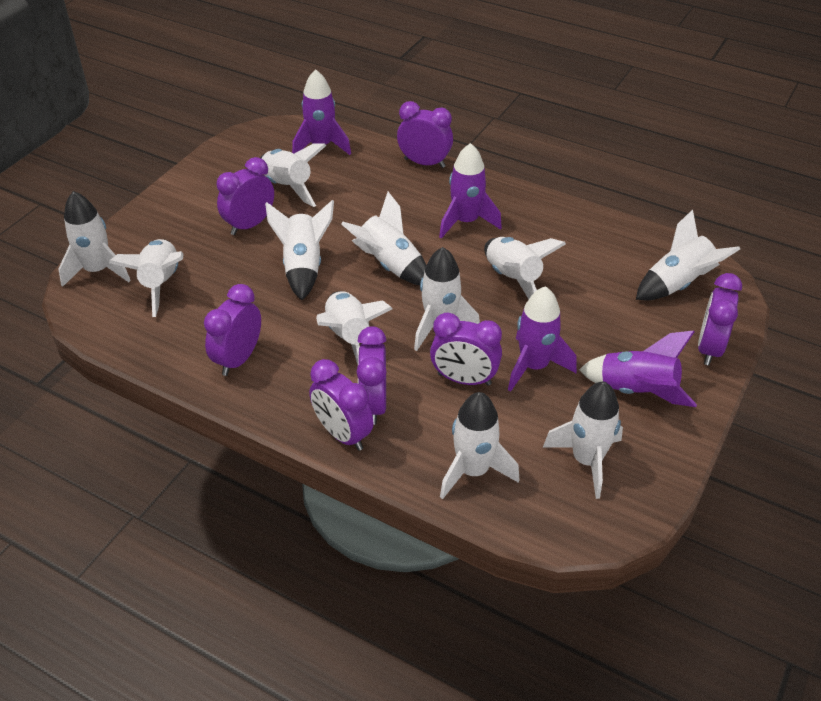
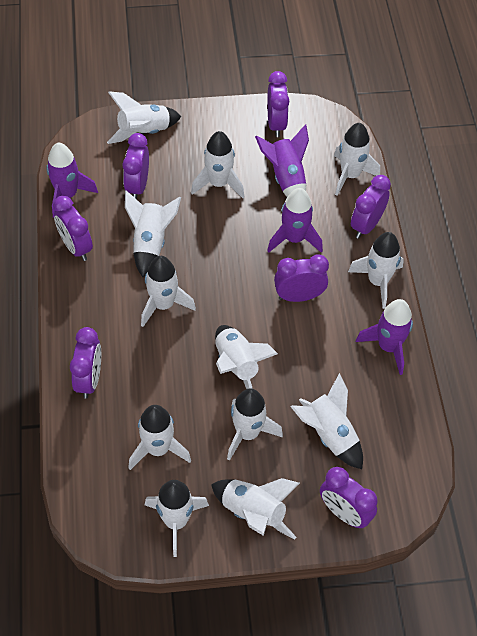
white rocket: 11 -> 12

